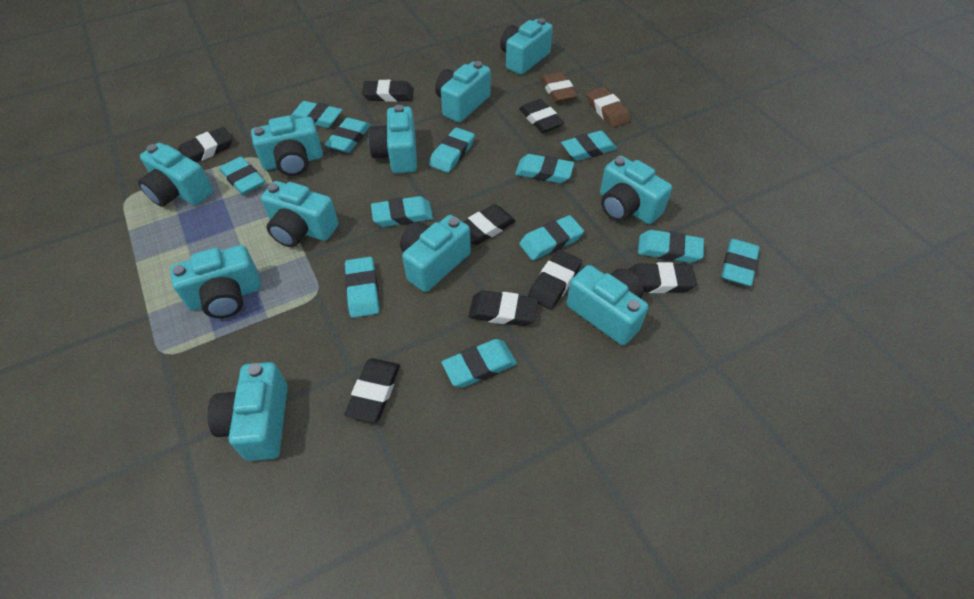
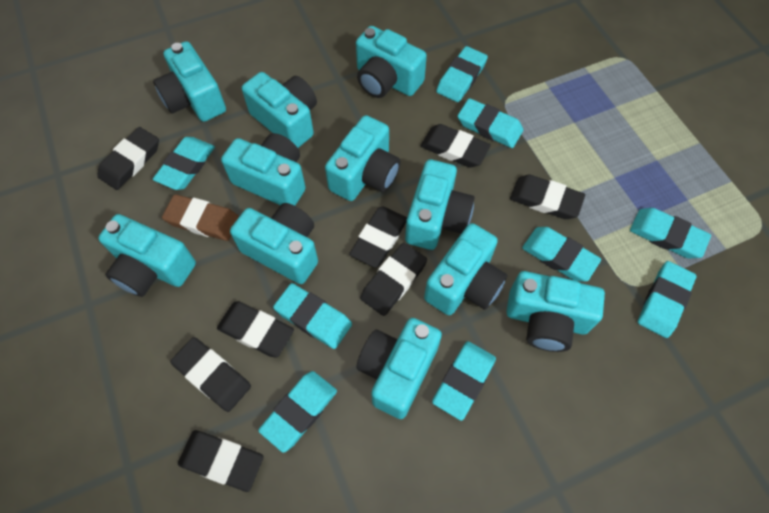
brown eraser: 2 -> 1
turquoise eraser: 12 -> 9

